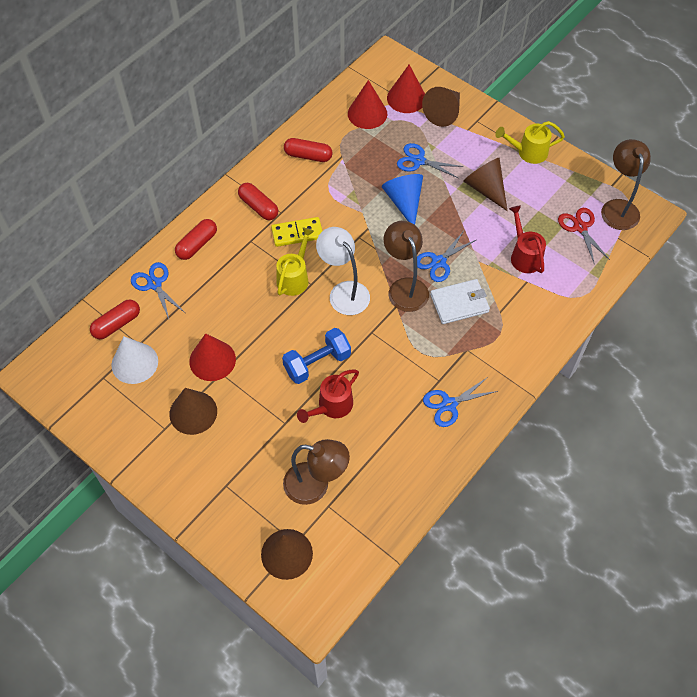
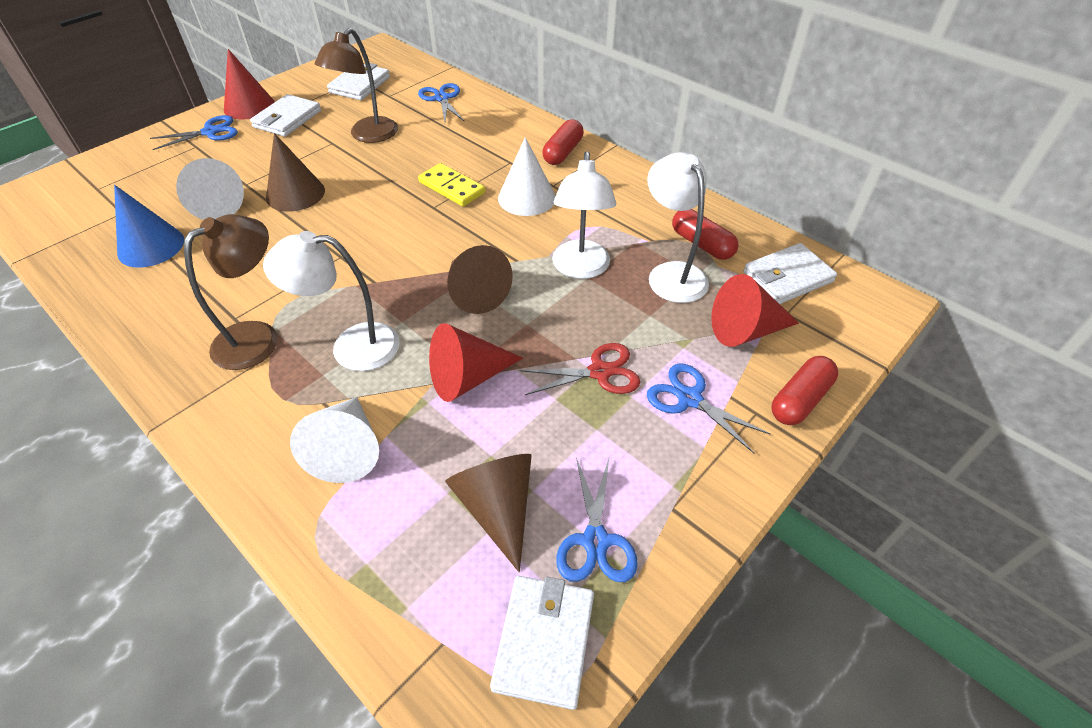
blue dumbbell: 1 -> 0
brown cone: 4 -> 3
brown lamp: 3 -> 2
red capsule: 4 -> 3
red watering can: 2 -> 0
white cone: 1 -> 3
white lamp: 1 -> 3
white wallet: 1 -> 4
yellow watering can: 2 -> 0

